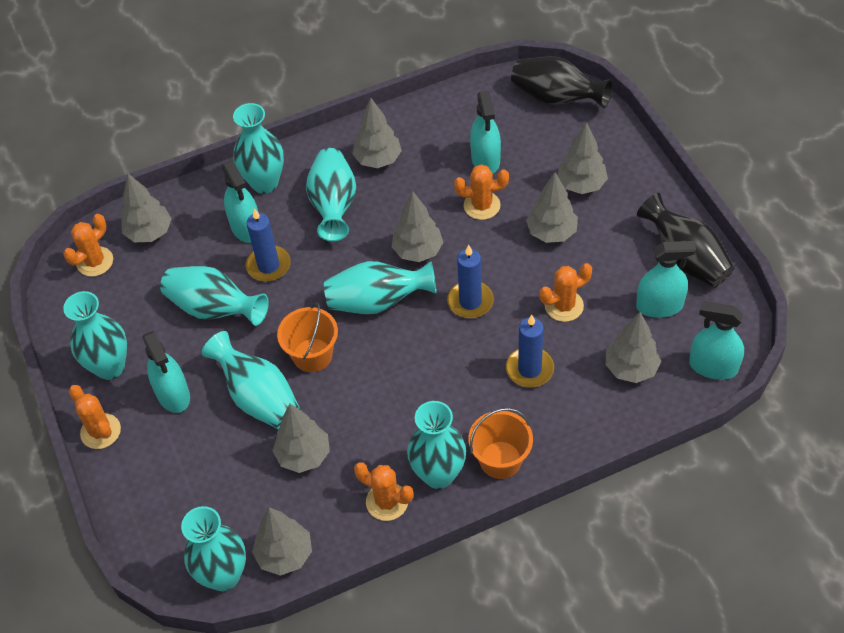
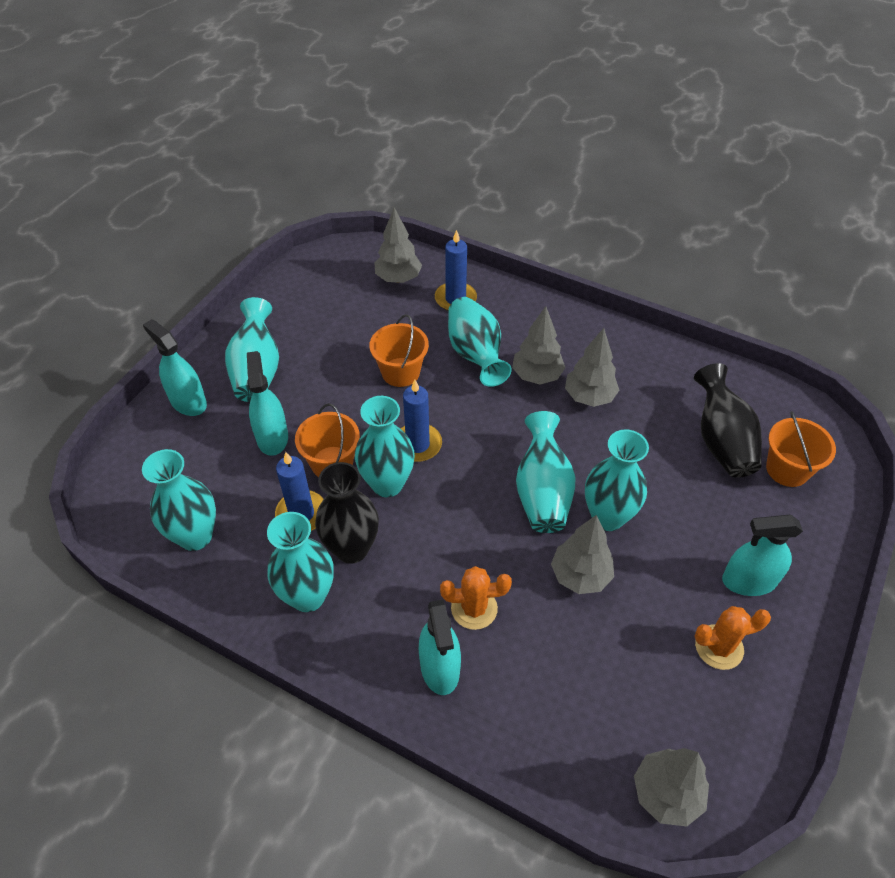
grey tree: 8 -> 5
orange bucket: 2 -> 3
orange cactus: 5 -> 2
turquoise spray bottle: 5 -> 4
turquoise vase: 8 -> 7

